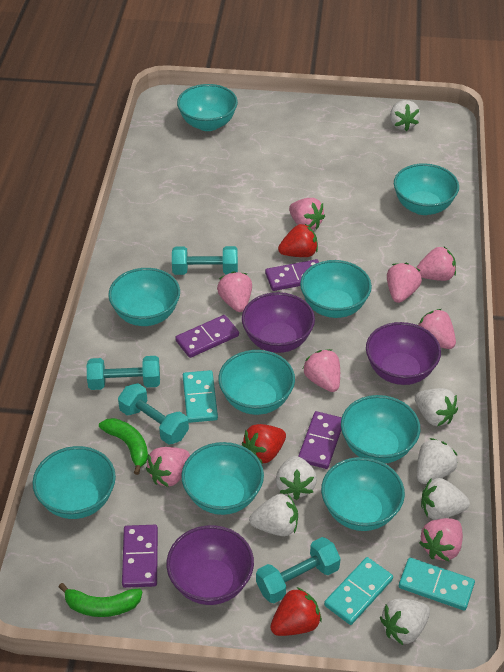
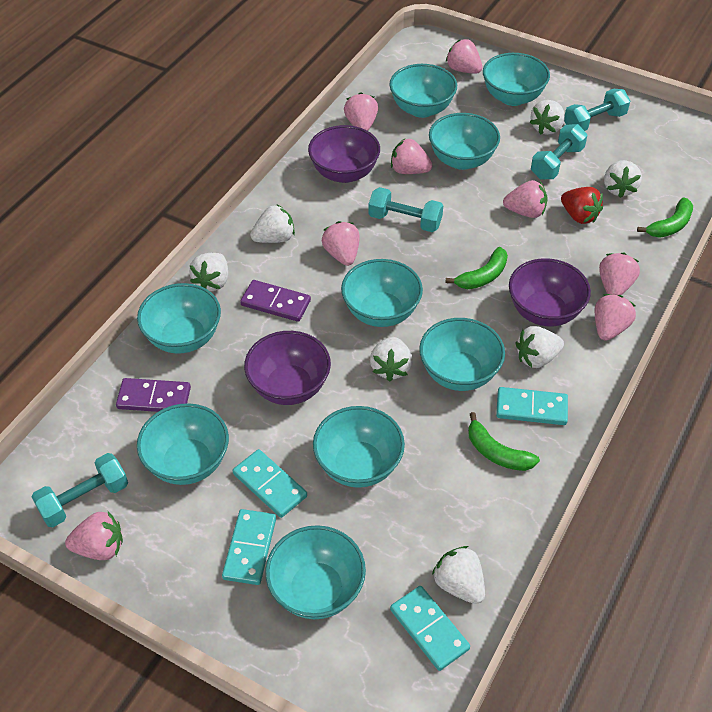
green banana: 2 -> 3
purple domino: 4 -> 2
red strawberry: 3 -> 1
turquoise domino: 3 -> 4

